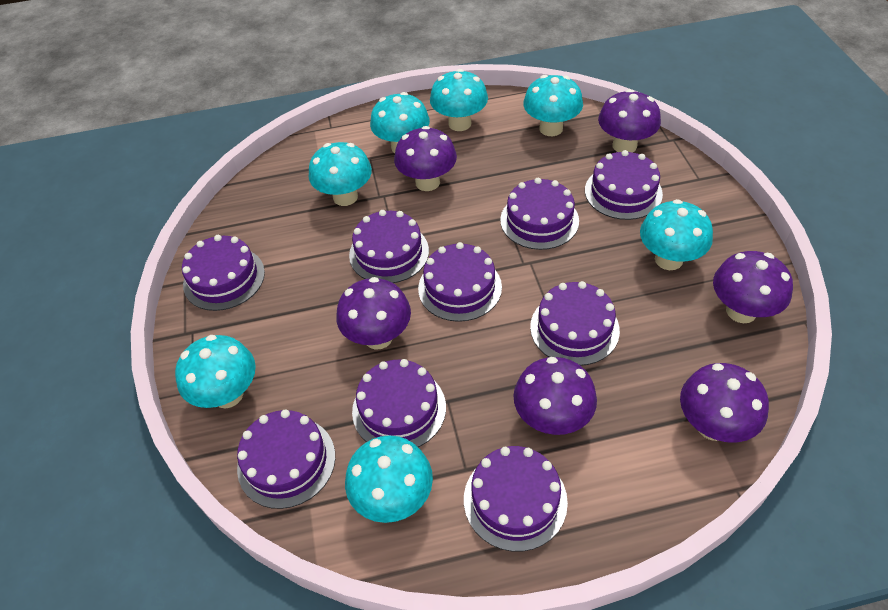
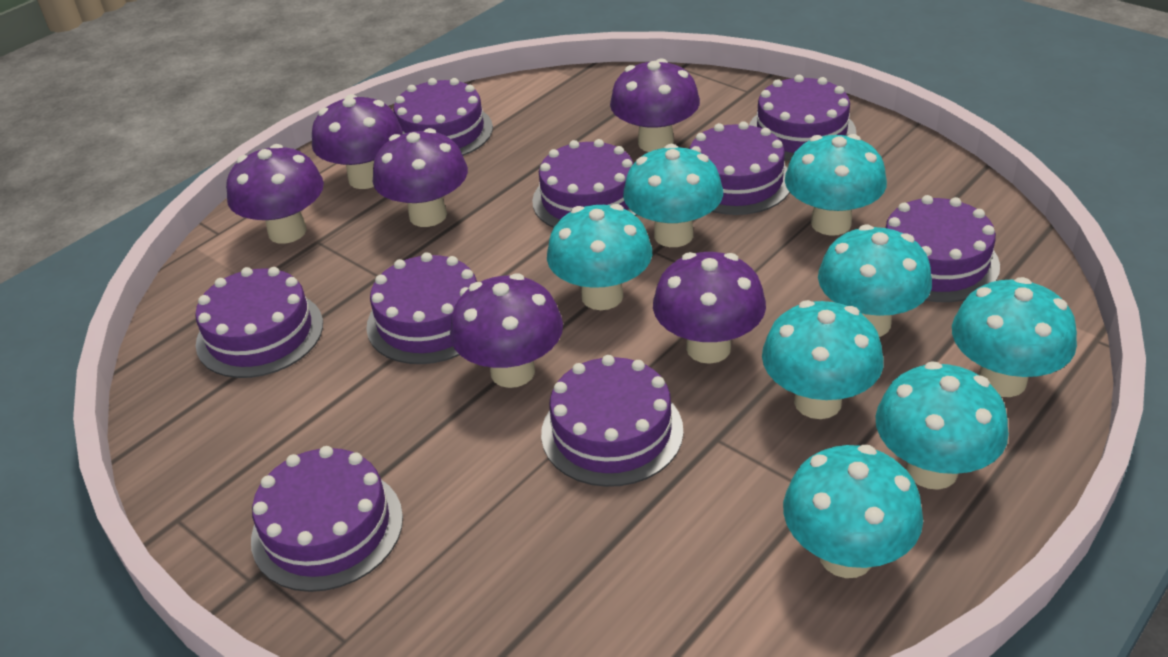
turquoise mushroom: 7 -> 8

